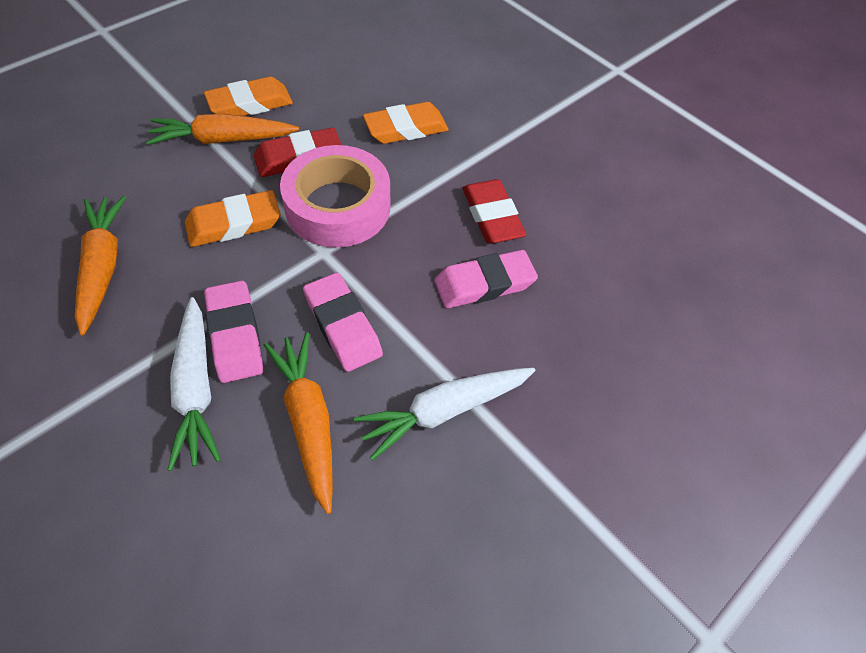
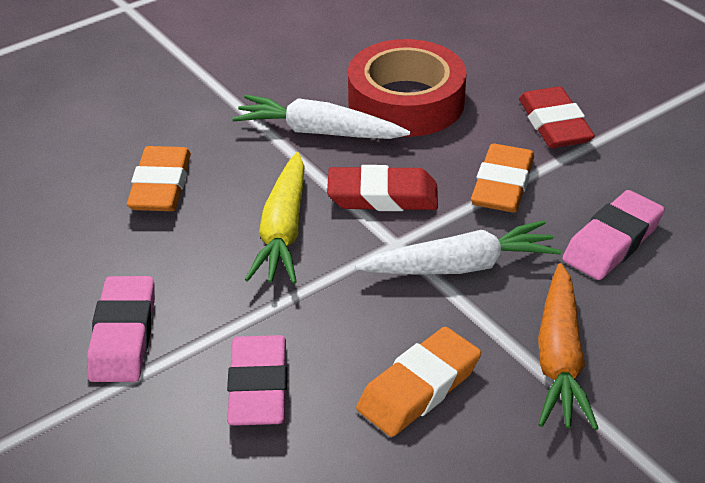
orange carrot: 3 -> 1
pink tape: 1 -> 0
red tape: 0 -> 1
yellow carrot: 0 -> 1

